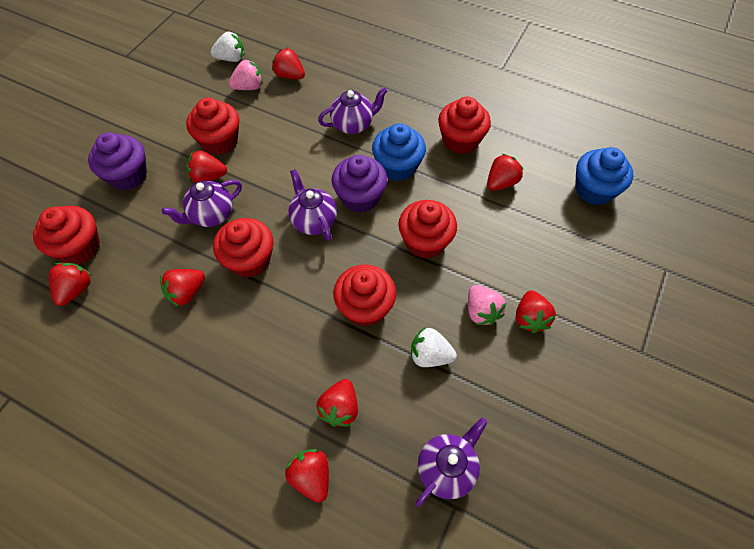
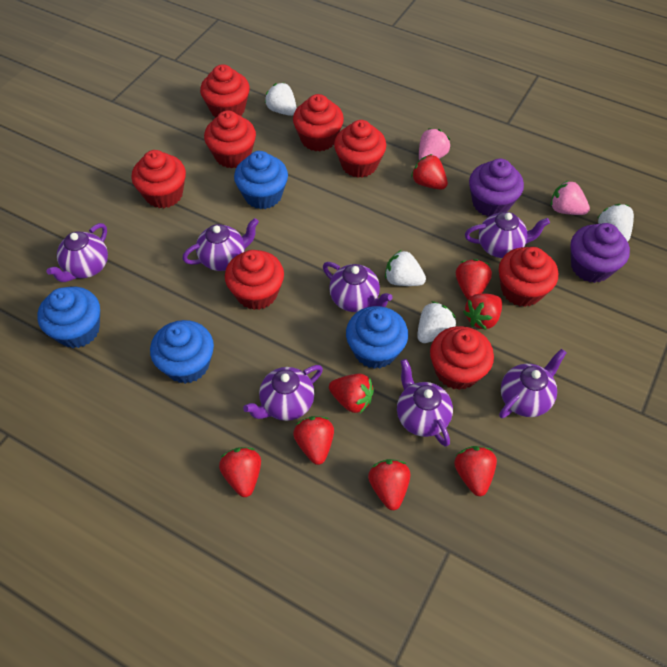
blue cupcake: 2 -> 4
purple teapot: 4 -> 7
red cupcake: 6 -> 8
white strawberry: 2 -> 4

